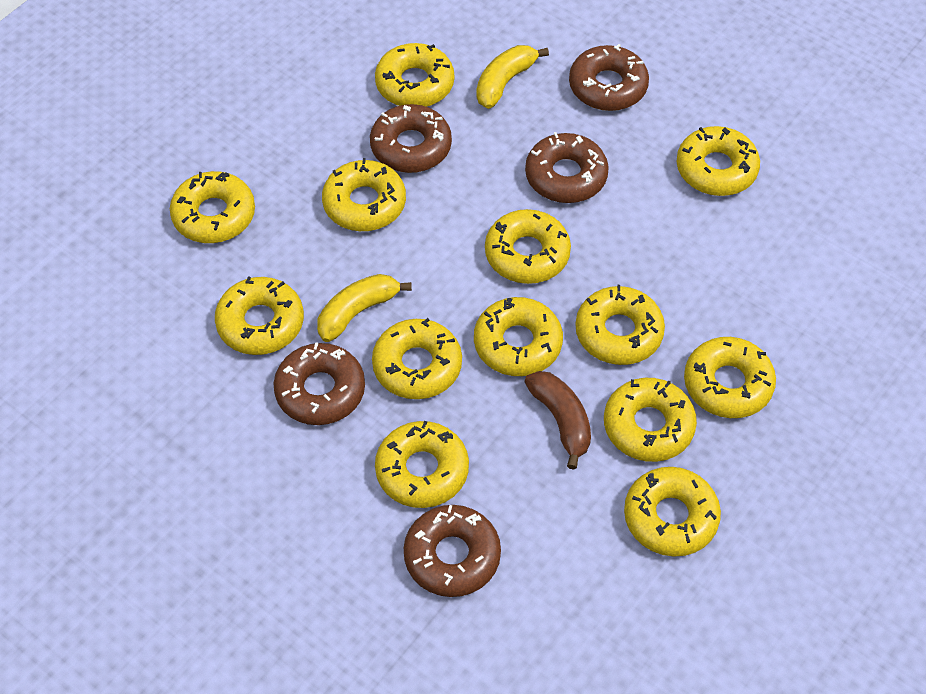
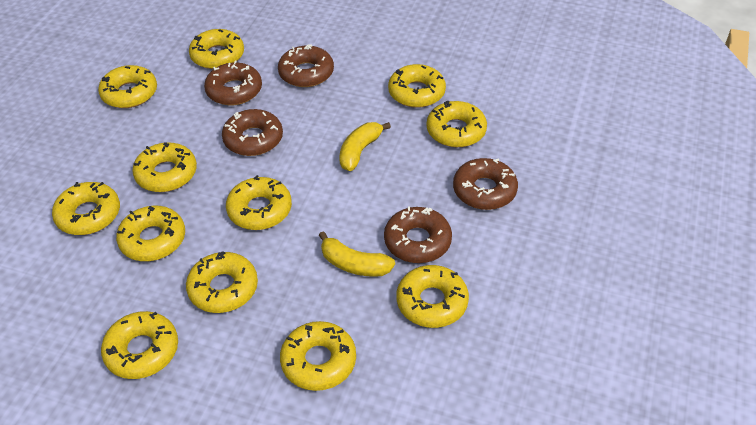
brown banana: 1 -> 0
yellow donut: 13 -> 12

